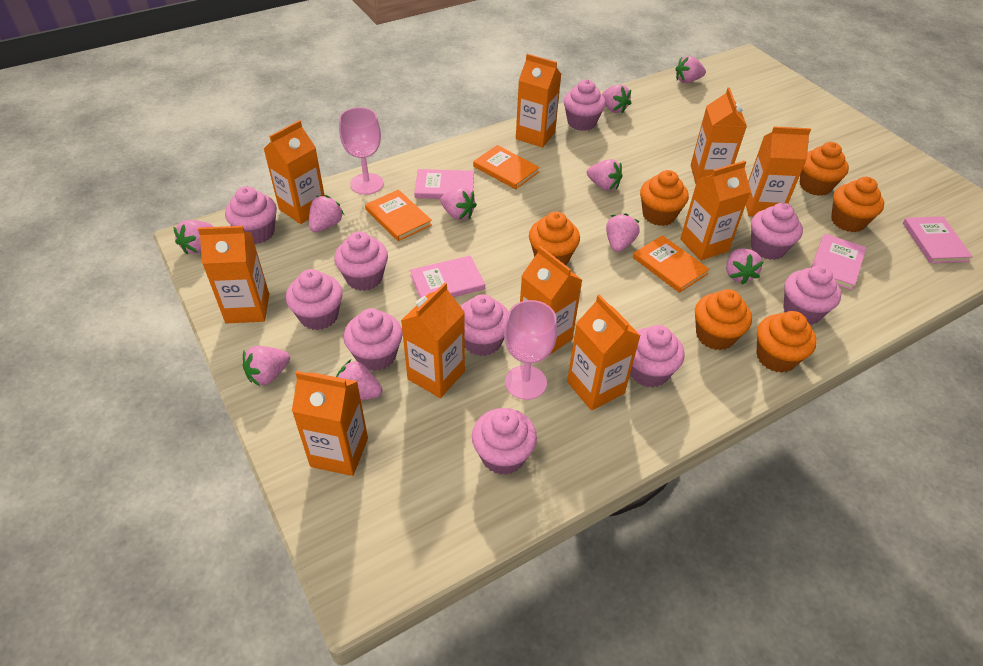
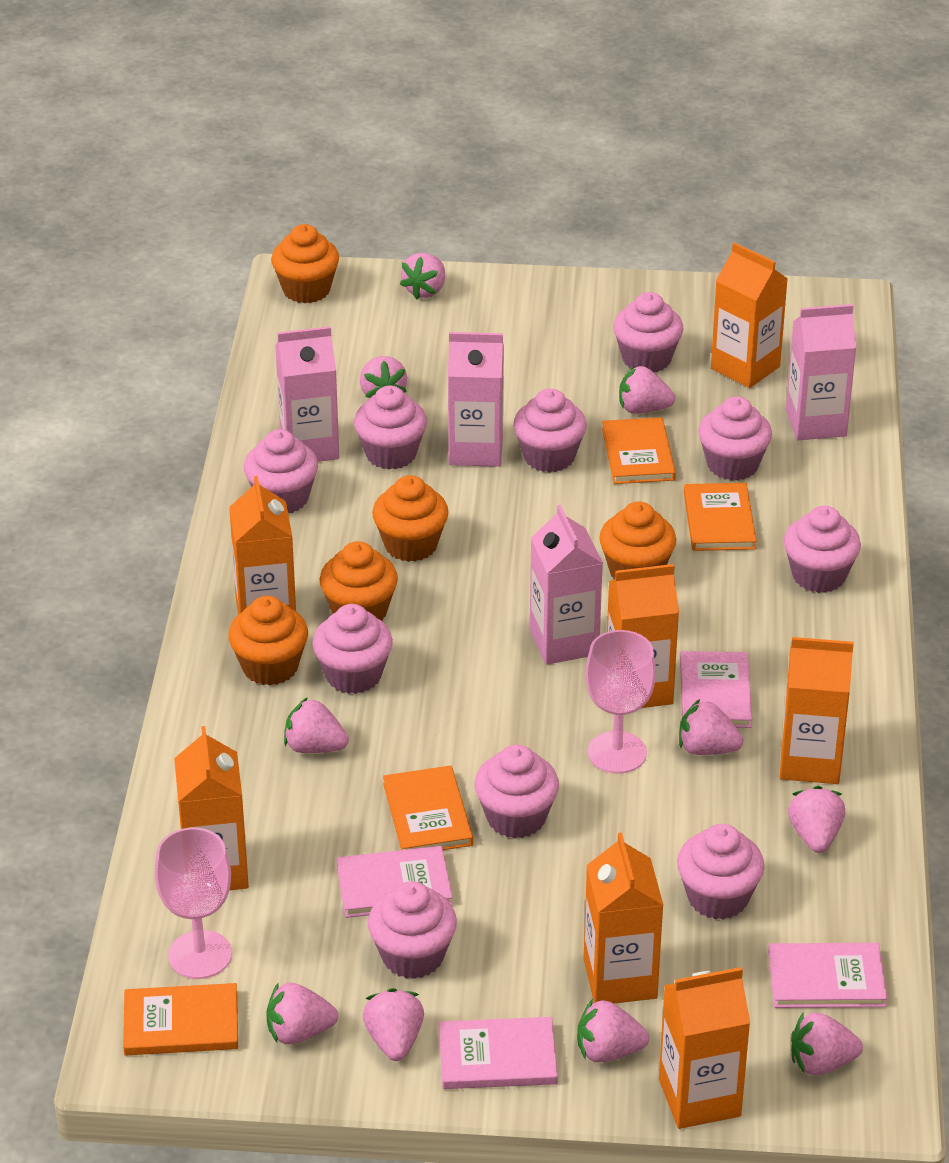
orange book: 3 -> 4
orange carton: 10 -> 7
orange cupcake: 6 -> 5
pink carton: 0 -> 4

